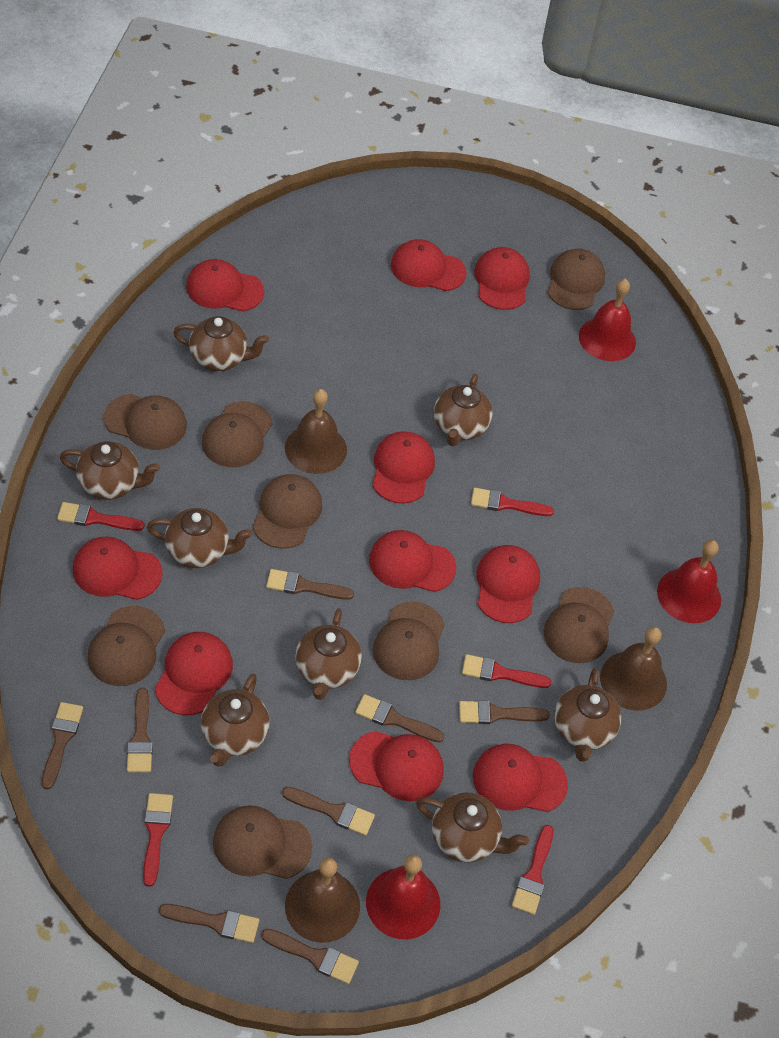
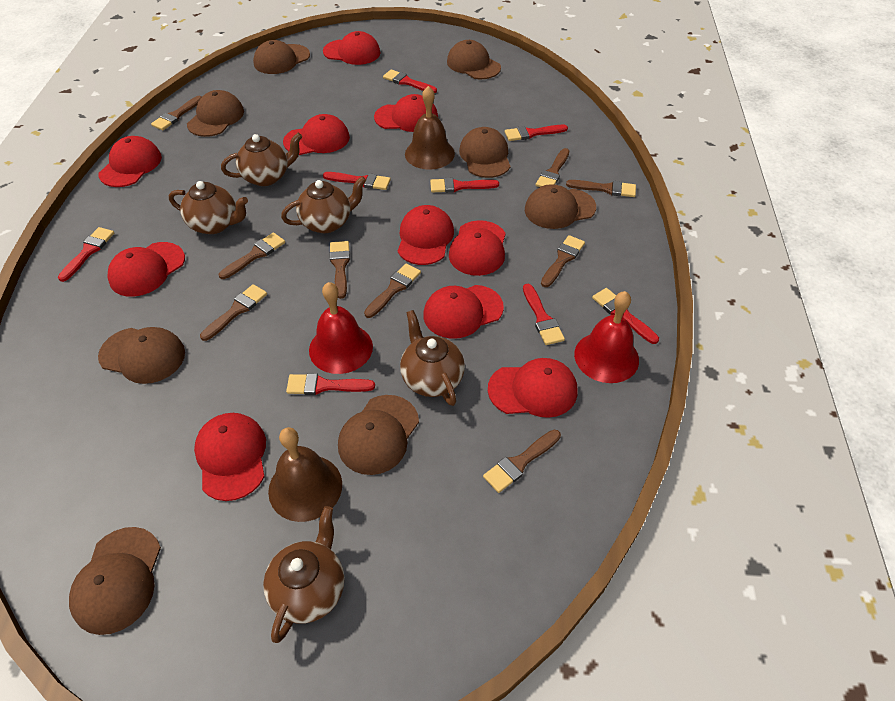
brown bell: 3 -> 2
brown brush: 8 -> 9
brown teapot: 8 -> 5
red bell: 3 -> 2
red brush: 5 -> 8

